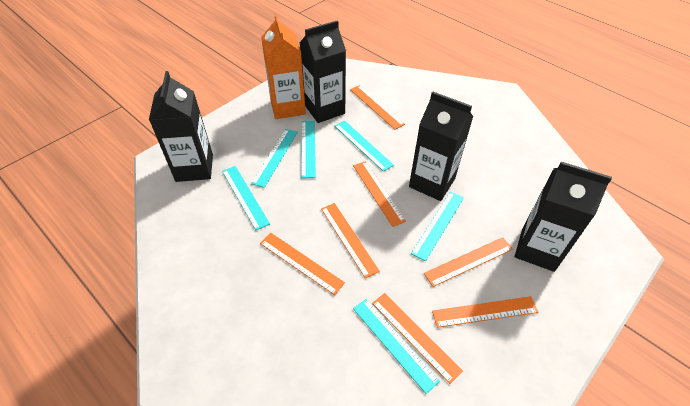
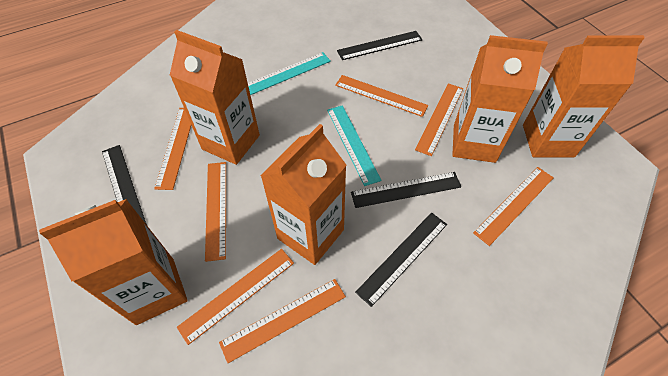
black carton: 4 -> 0
black ruler: 0 -> 4
orange carton: 1 -> 5
turquoise ruler: 6 -> 2

